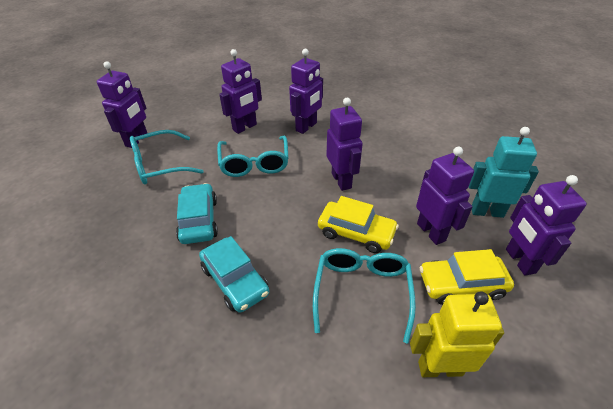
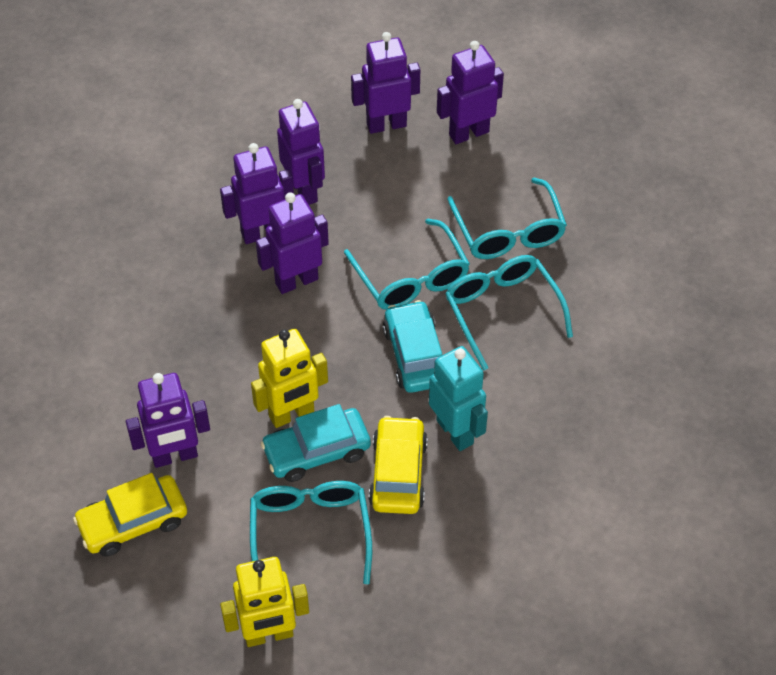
turquoise glasses: 3 -> 4
yellow robot: 1 -> 2

